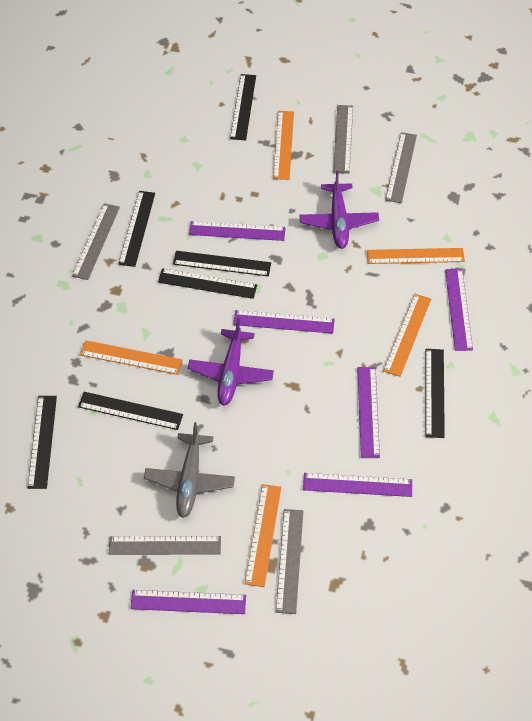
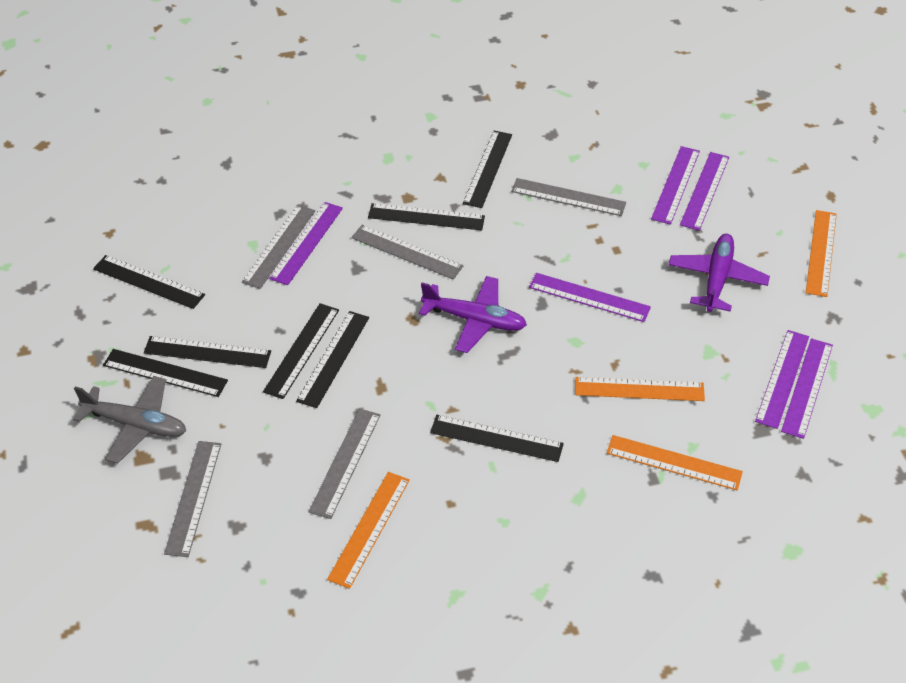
black ruler: 7 -> 8
orange ruler: 5 -> 4

